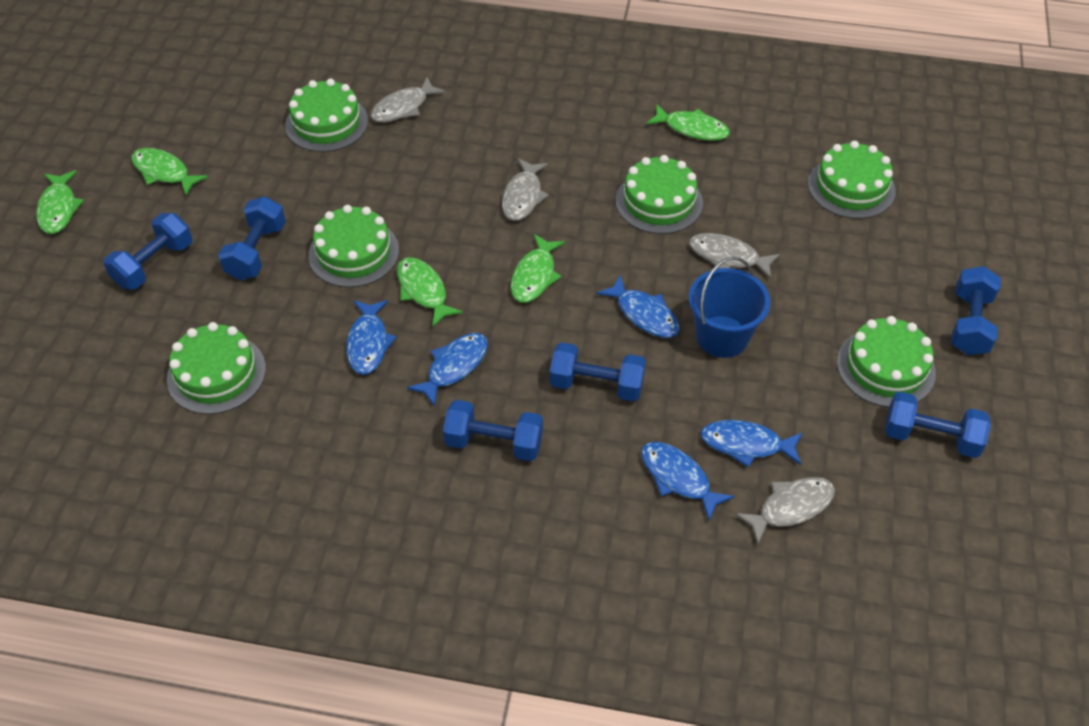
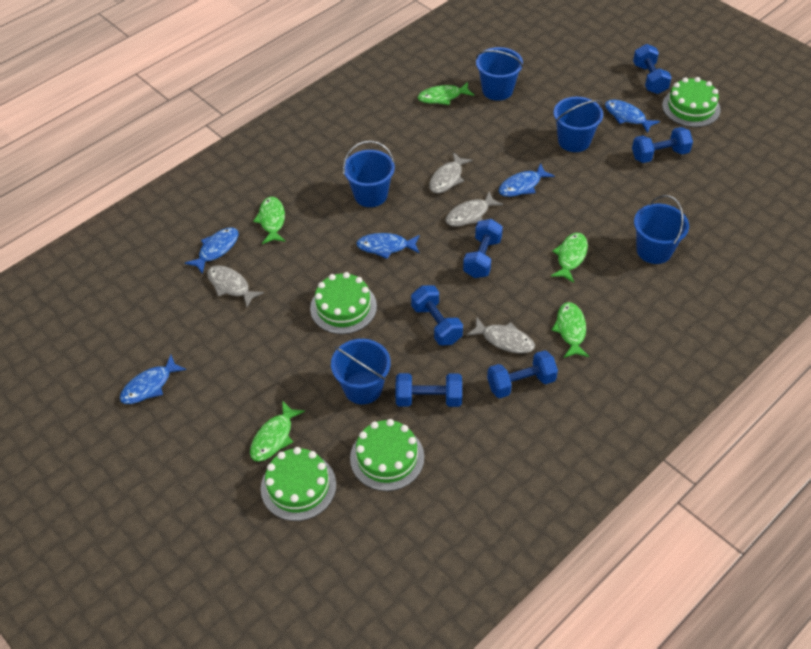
blue bucket: 1 -> 5
green cake: 6 -> 4

